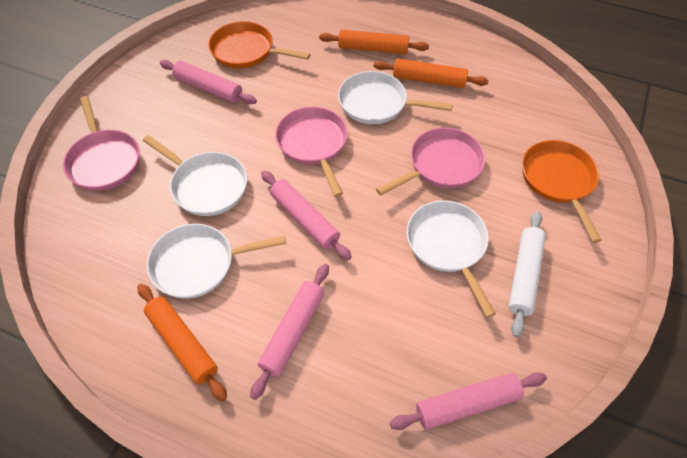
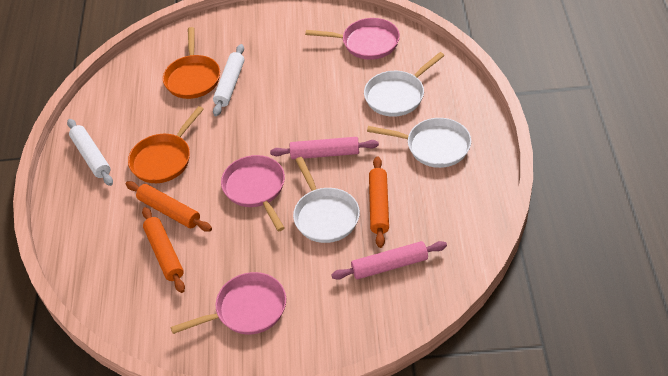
pink rolling pin: 4 -> 2
white pan: 4 -> 3
white rolling pin: 1 -> 2

